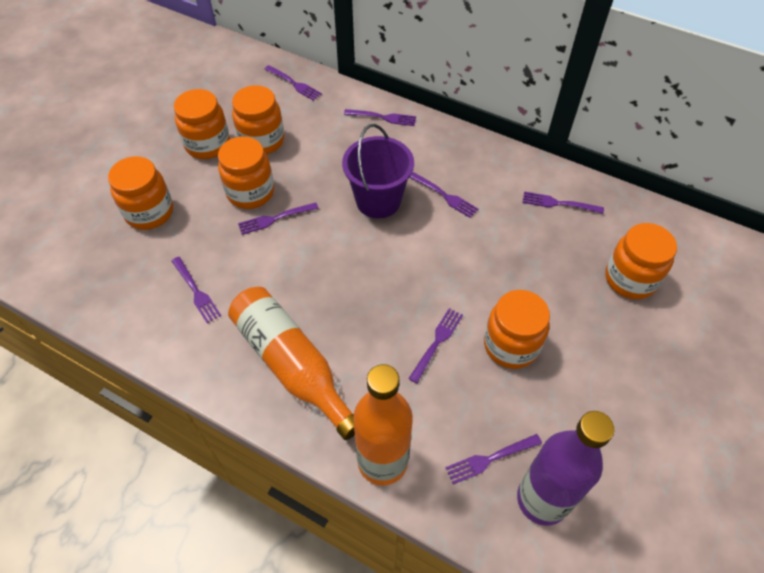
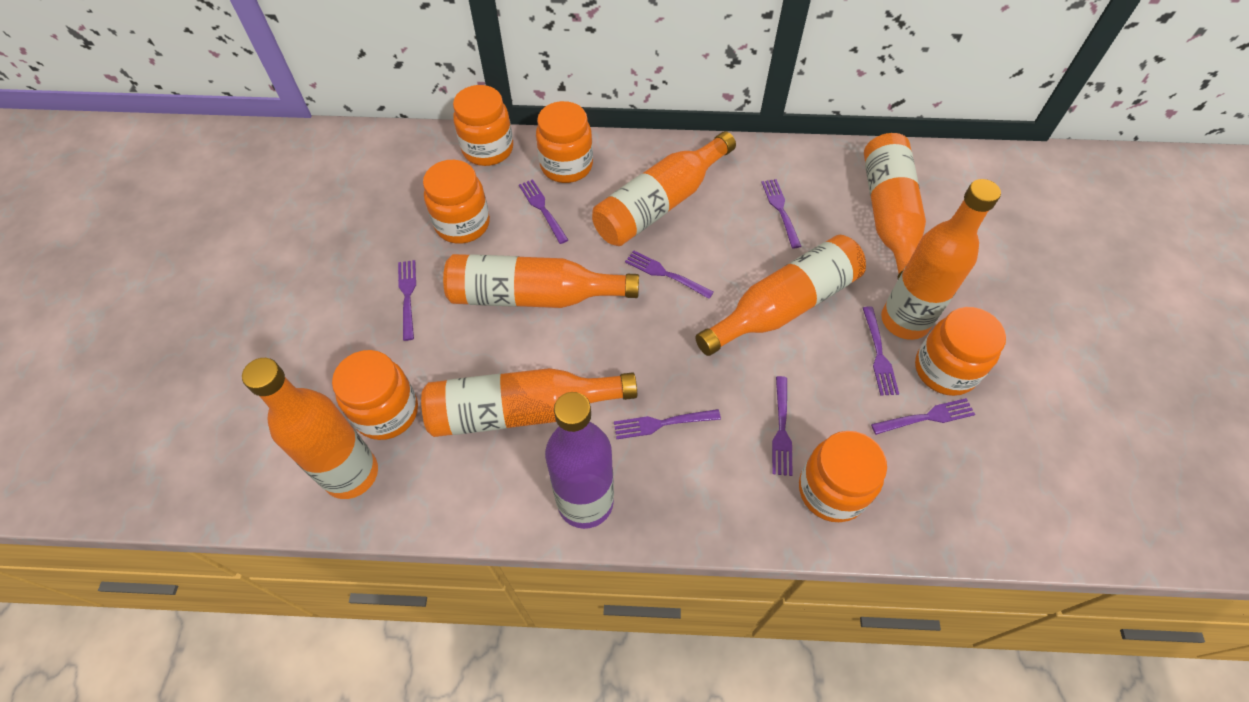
orange bottle: 2 -> 7
purple bucket: 1 -> 0

